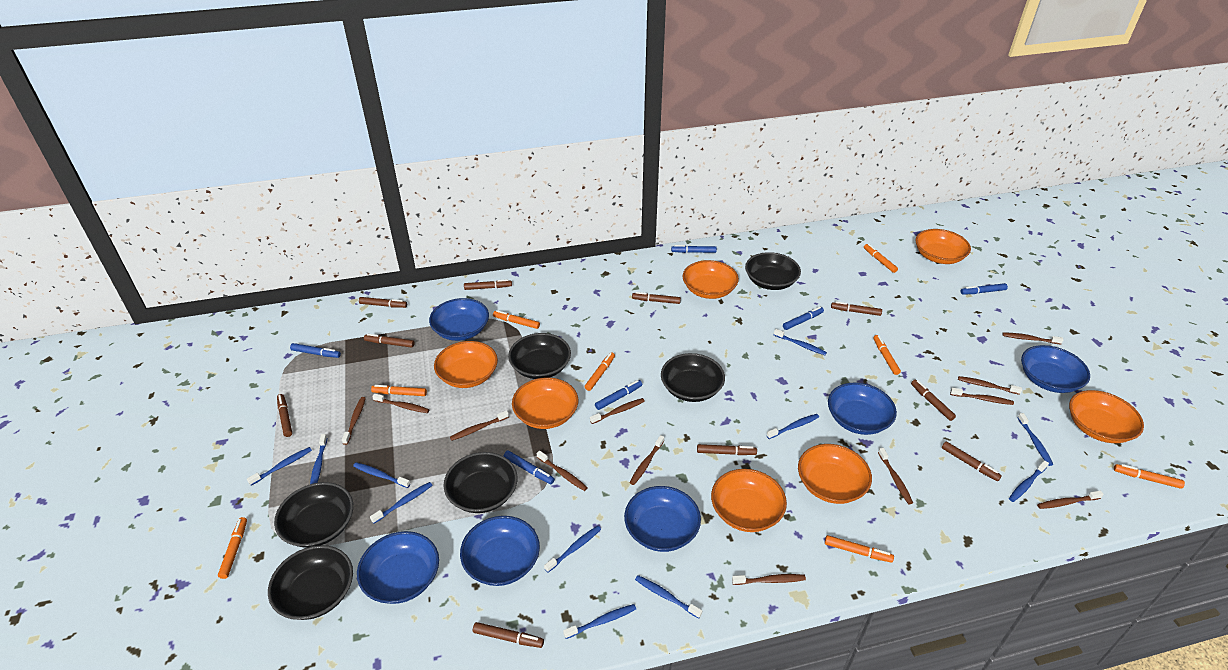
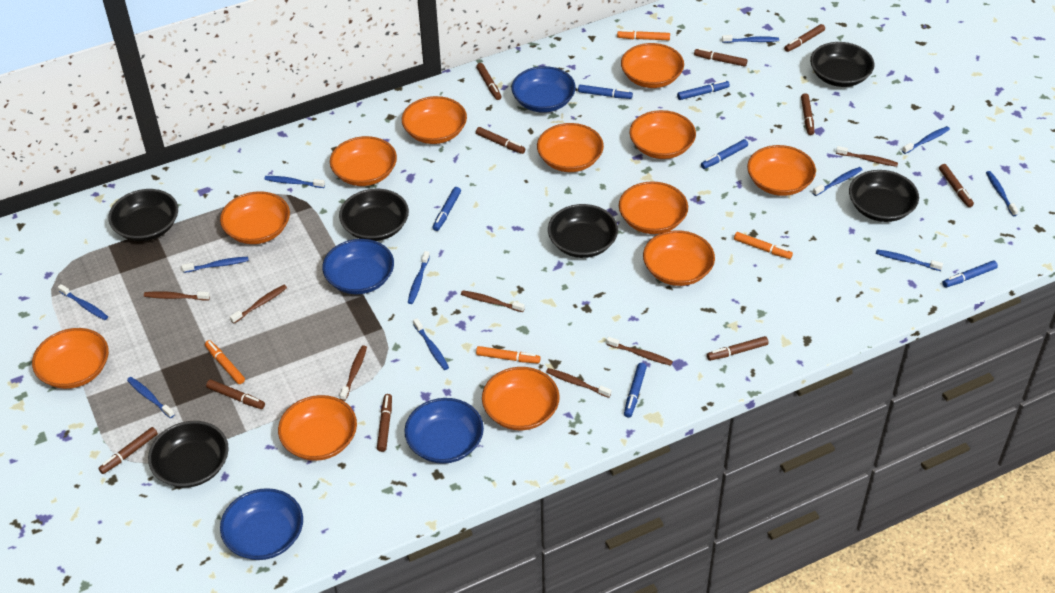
blue bowl: 6 -> 4
brown toothbrush: 12 -> 7
orange bowl: 7 -> 12
orange marker: 8 -> 4

